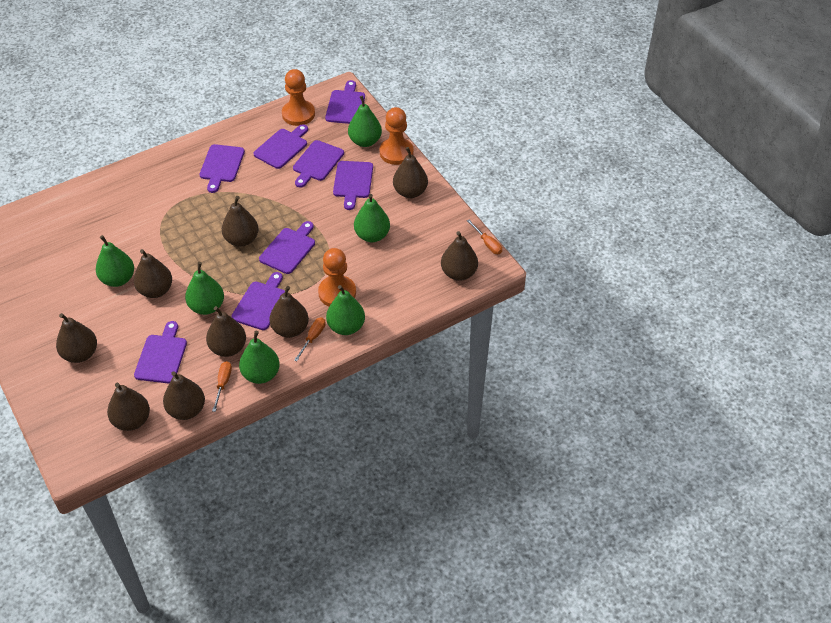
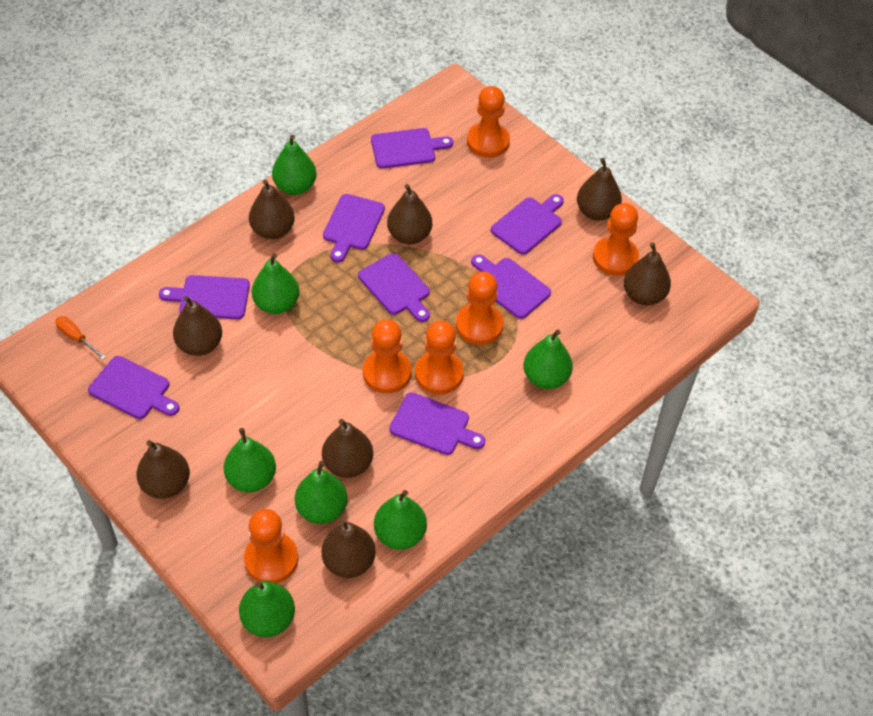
brown pear: 9 -> 8
green pear: 6 -> 7
orange pawn: 3 -> 6
orange screwdriver: 3 -> 1

